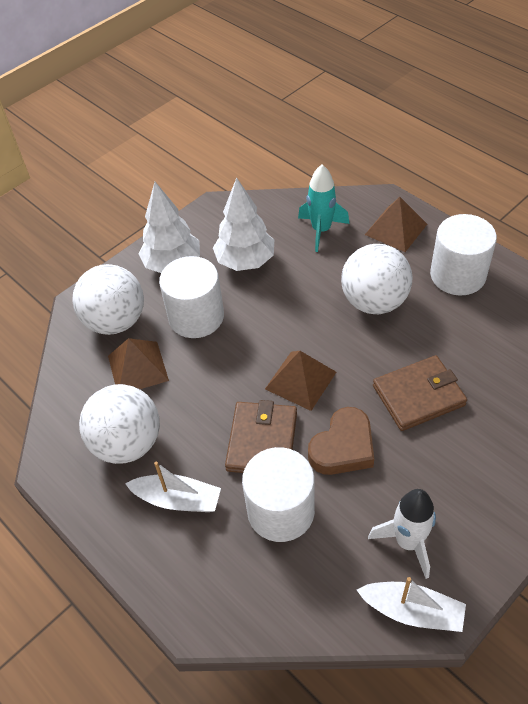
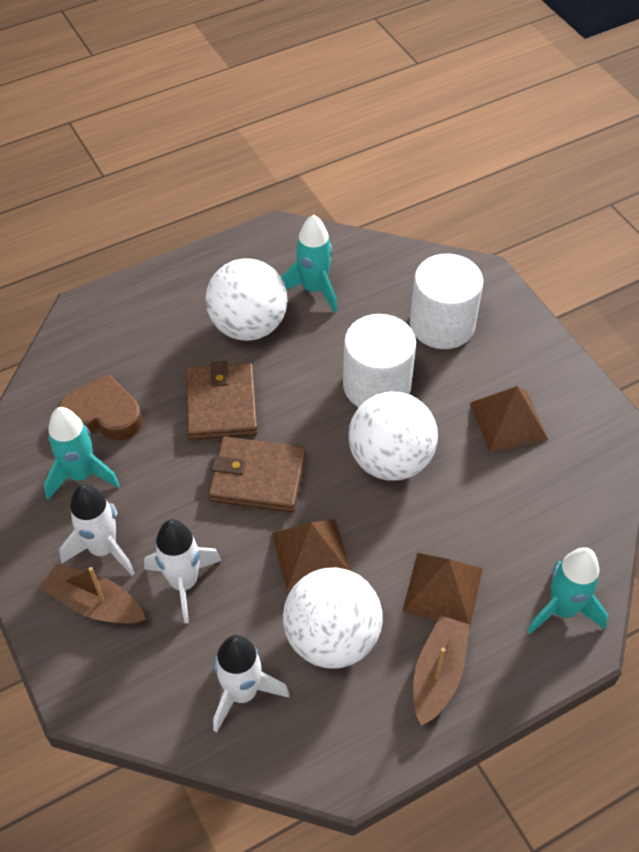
brown boat: 0 -> 2
turquoise rocket: 1 -> 3
white boat: 2 -> 0
white cylinder: 3 -> 2
white rocket: 1 -> 3
white tree: 2 -> 0

